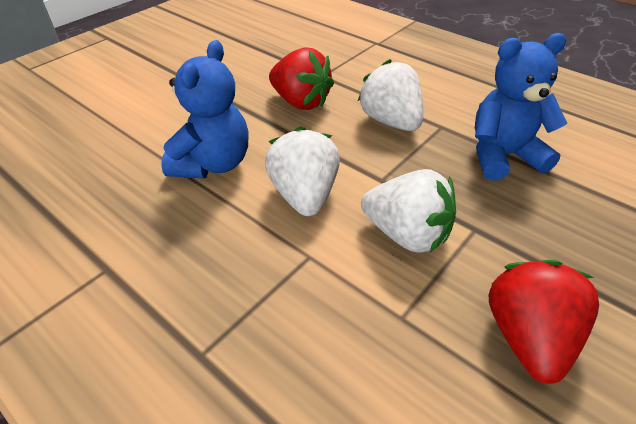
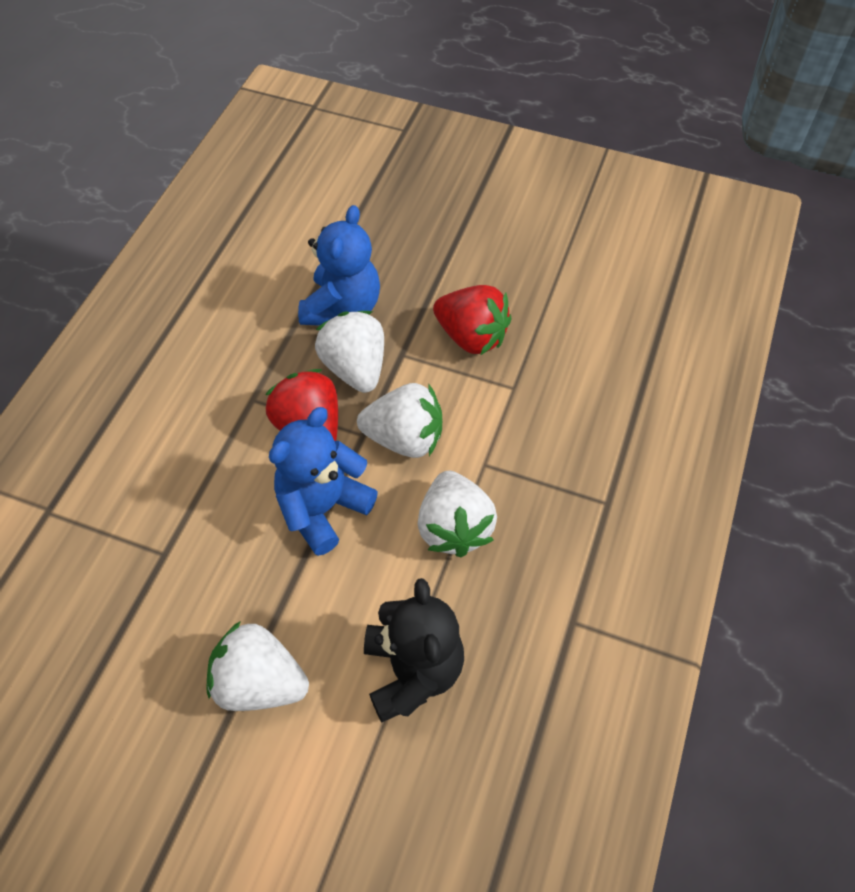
black teddy bear: 0 -> 1
white strawberry: 3 -> 4

